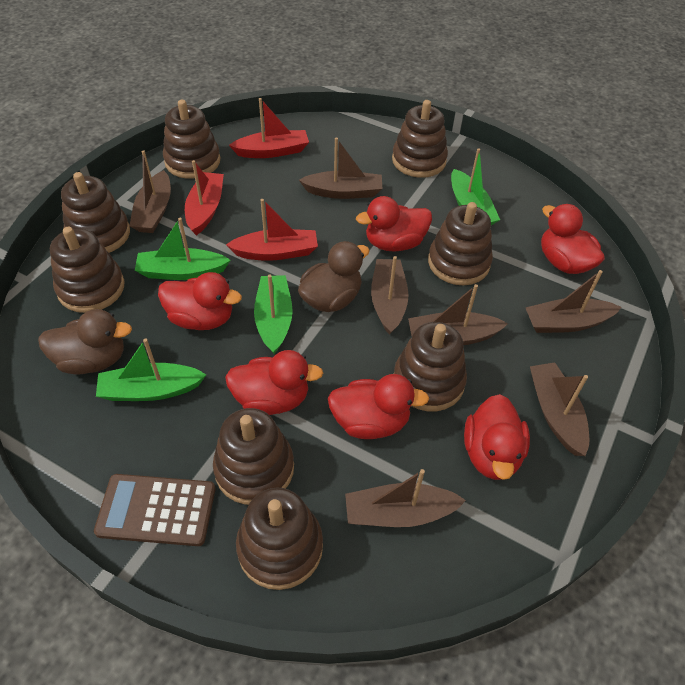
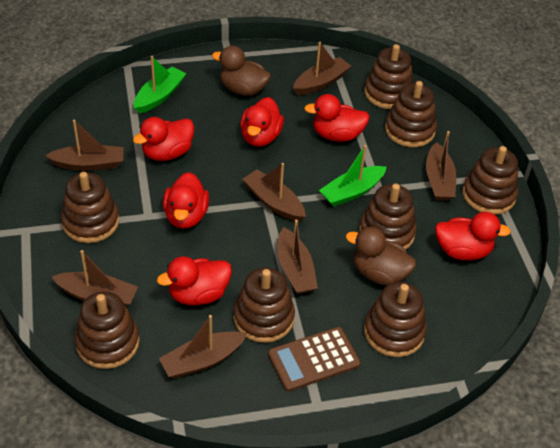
green boat: 4 -> 2
red boat: 3 -> 0

